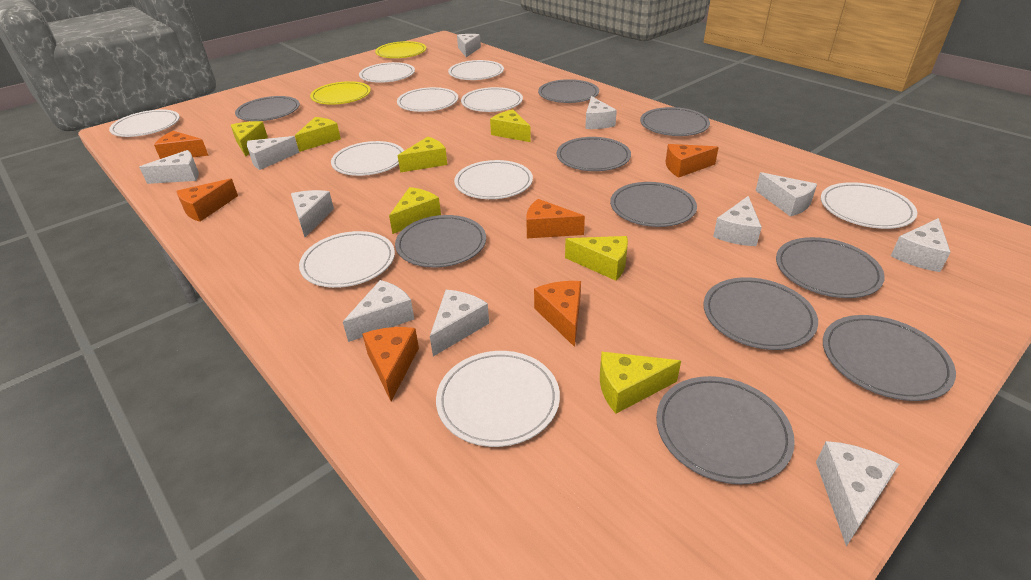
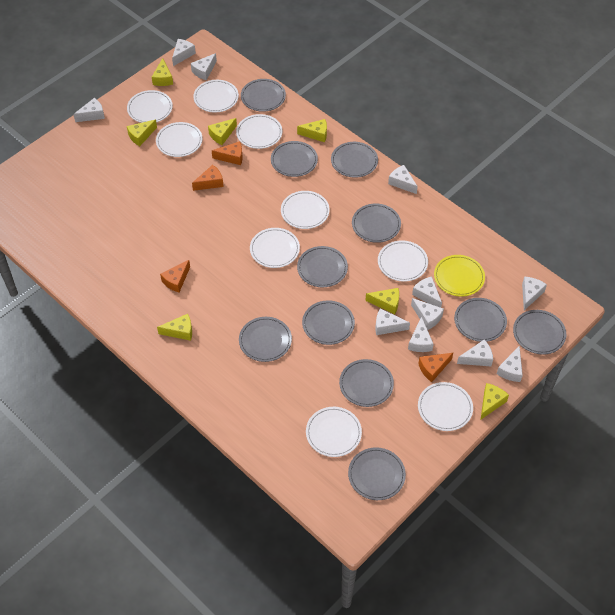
grey plate: 10 -> 11
orange cheese: 6 -> 4
white plate: 10 -> 9
yellow plate: 2 -> 1

